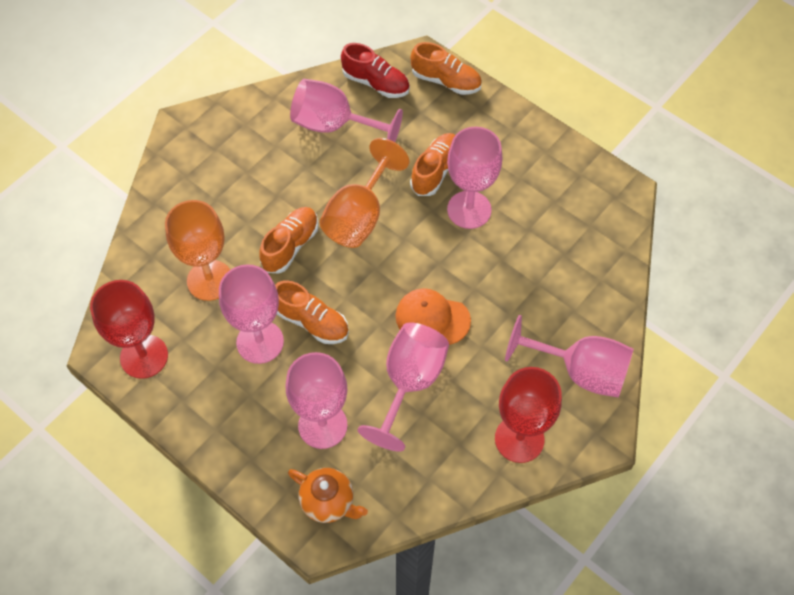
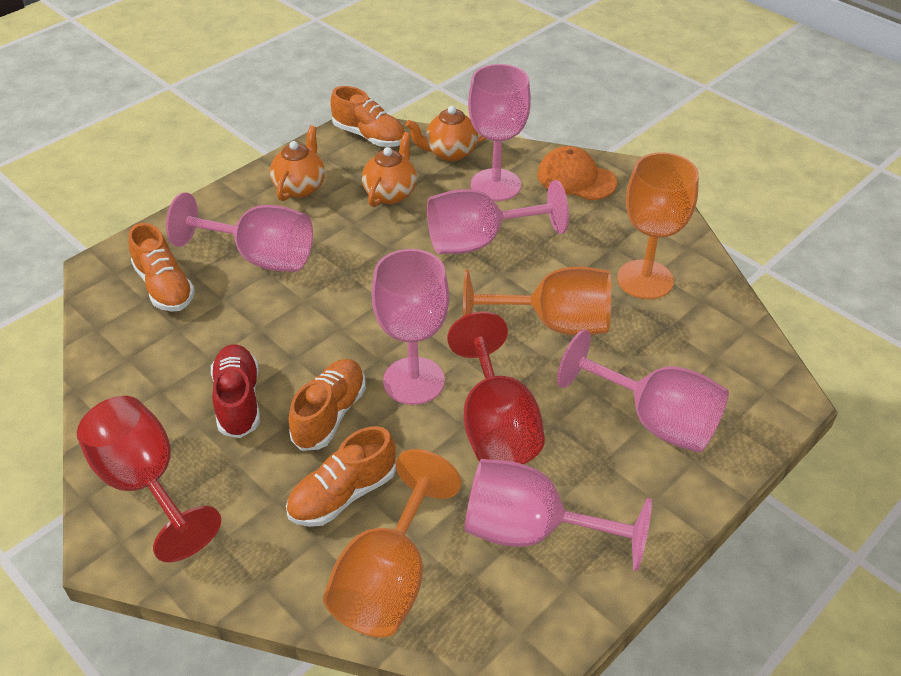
orange goblet: 2 -> 3
orange teapot: 1 -> 3

